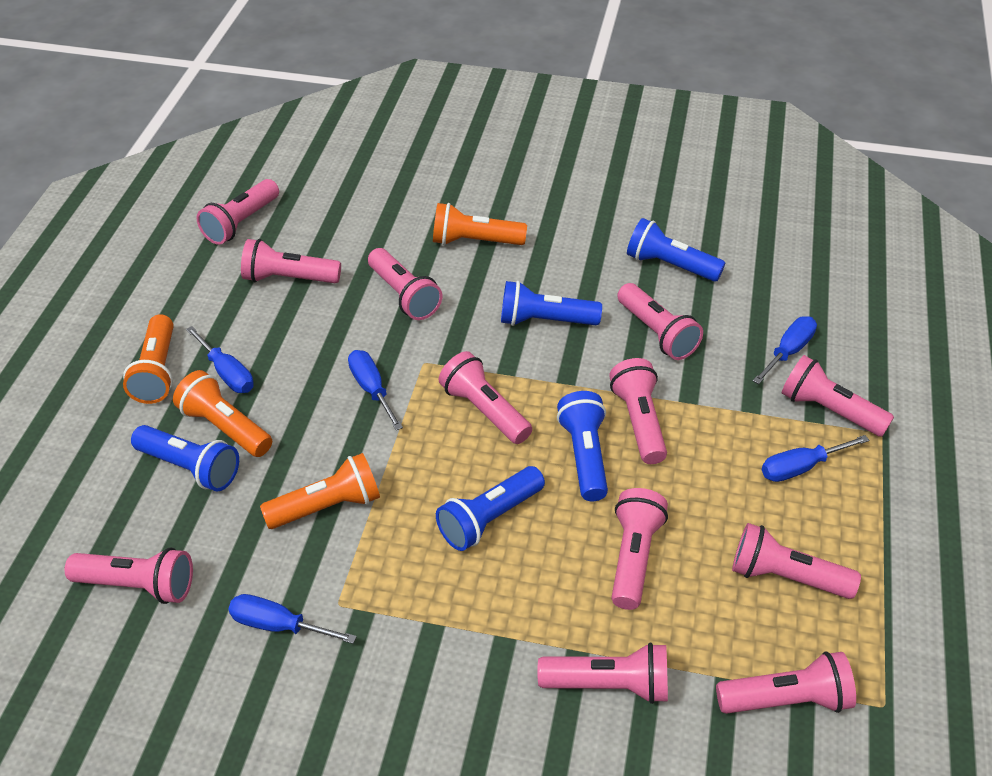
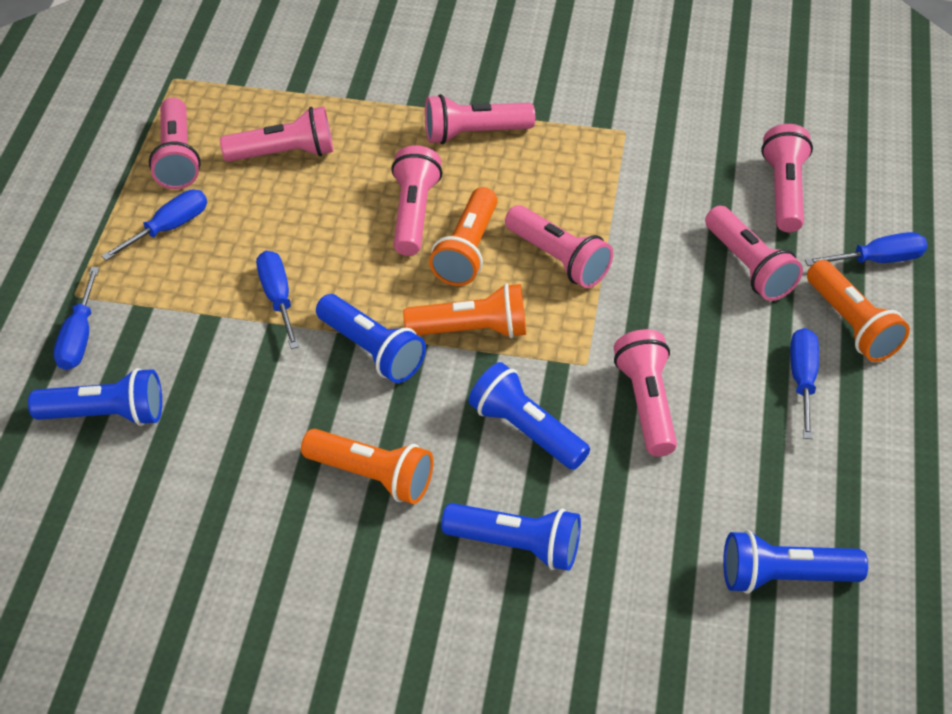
pink flashlight: 12 -> 8

